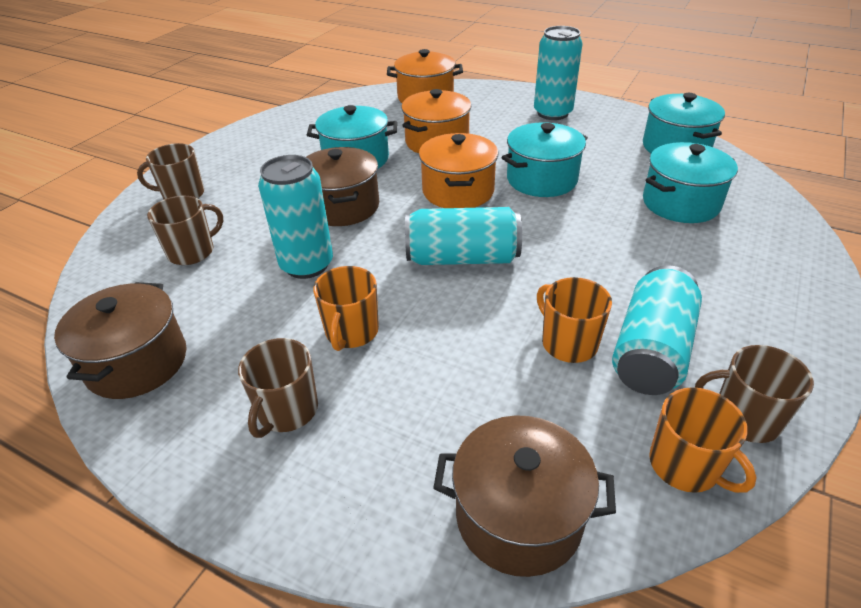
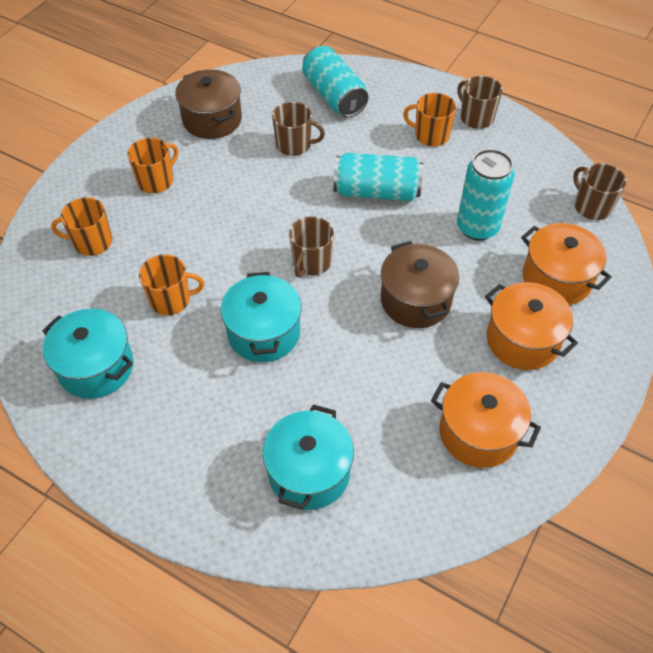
brown pot: 3 -> 2
orange mug: 3 -> 4
turquoise can: 4 -> 3
turquoise pot: 4 -> 3

